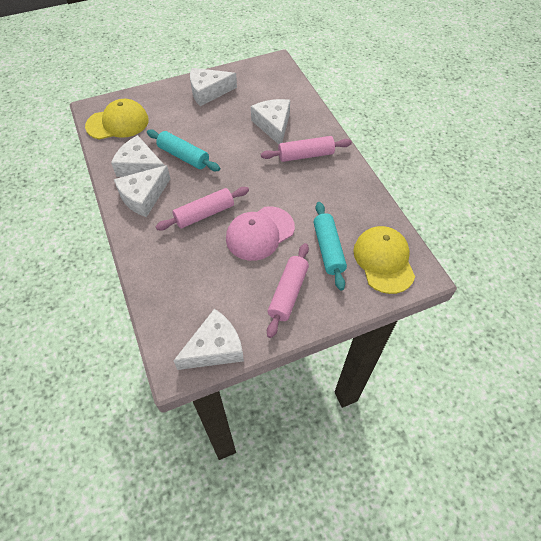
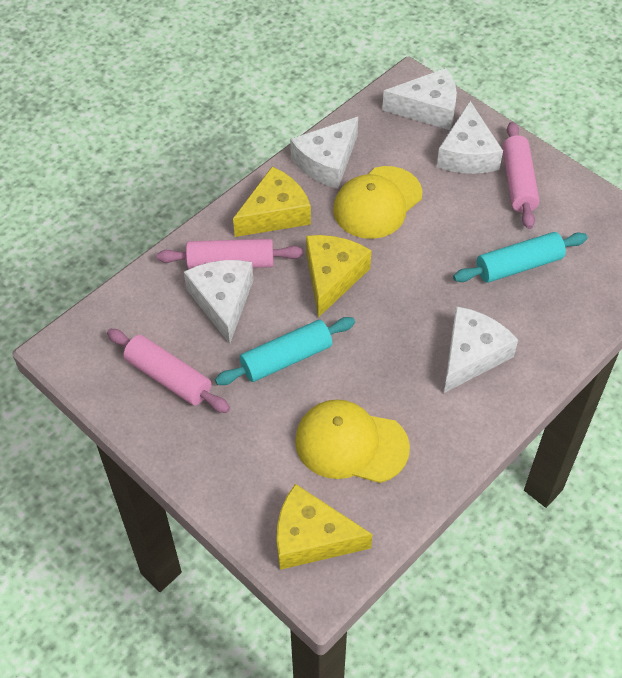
pink cap: 1 -> 0
yellow cheese: 0 -> 3

